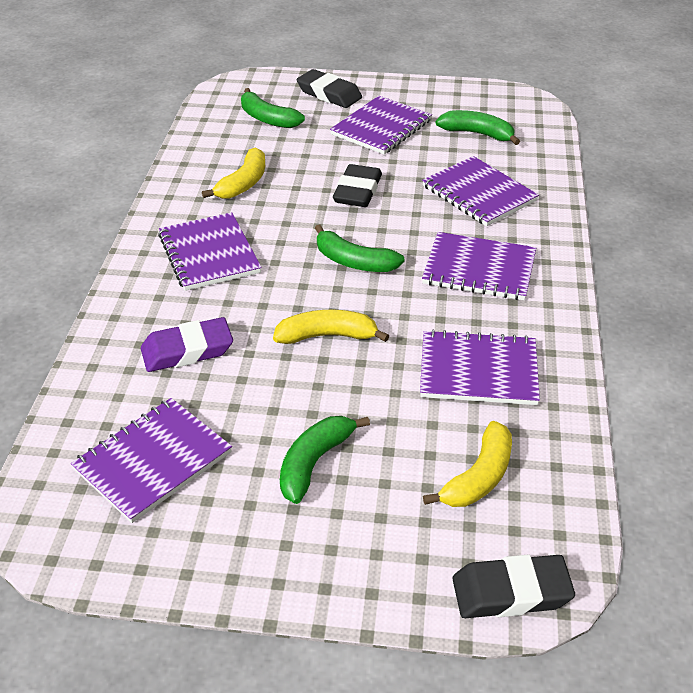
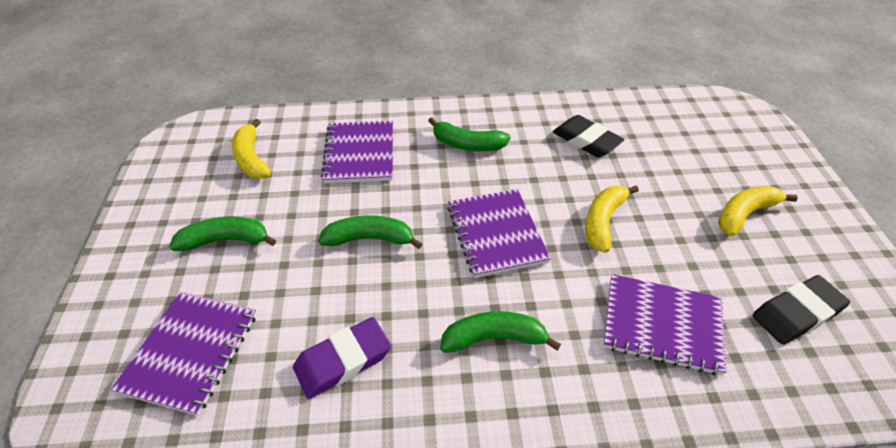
black eraser: 3 -> 2
purple notebook: 6 -> 4

